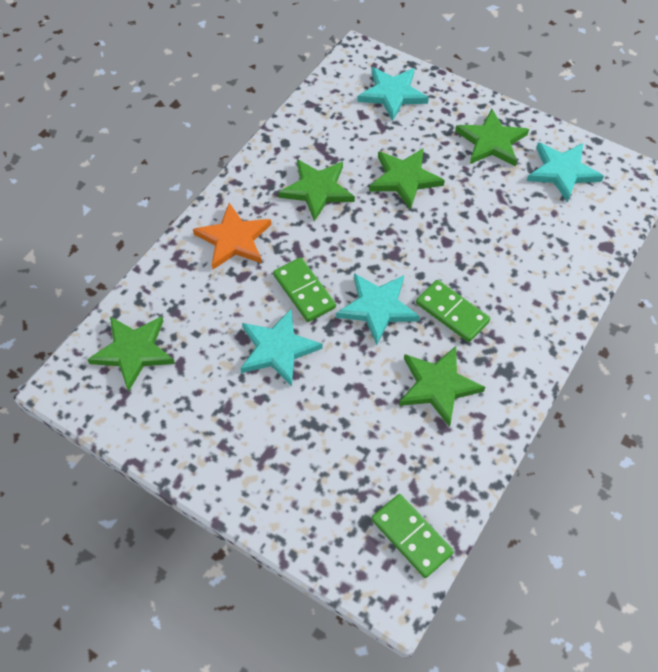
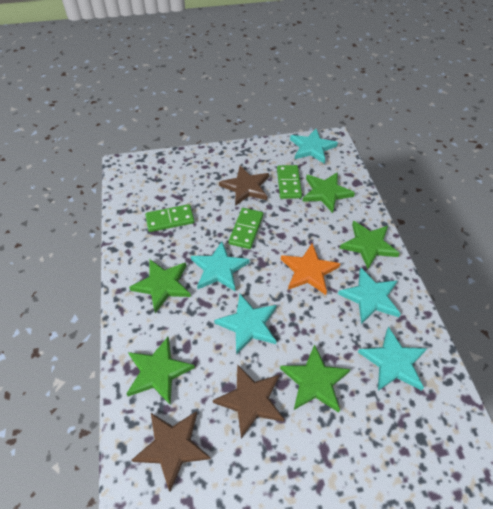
brown star: 0 -> 3
turquoise star: 4 -> 5

